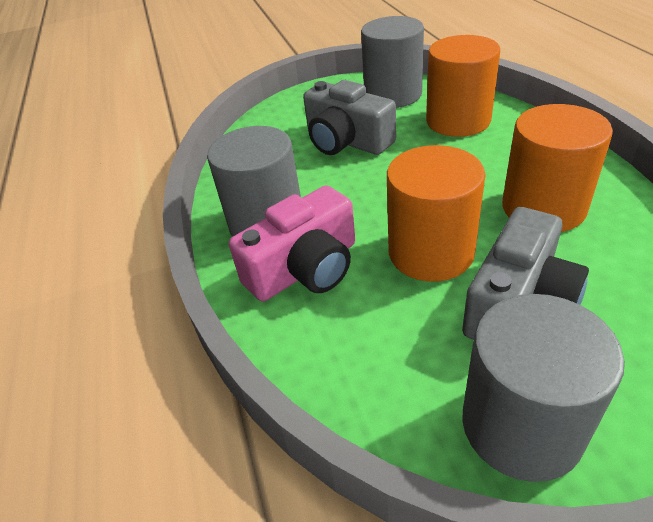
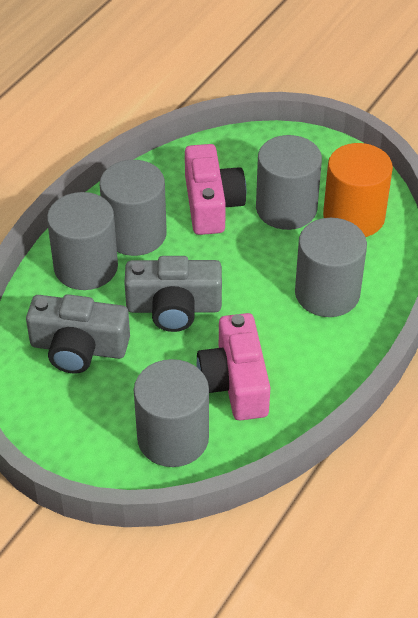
grey cylinder: 3 -> 5
orange cylinder: 3 -> 1
pink camera: 1 -> 2

